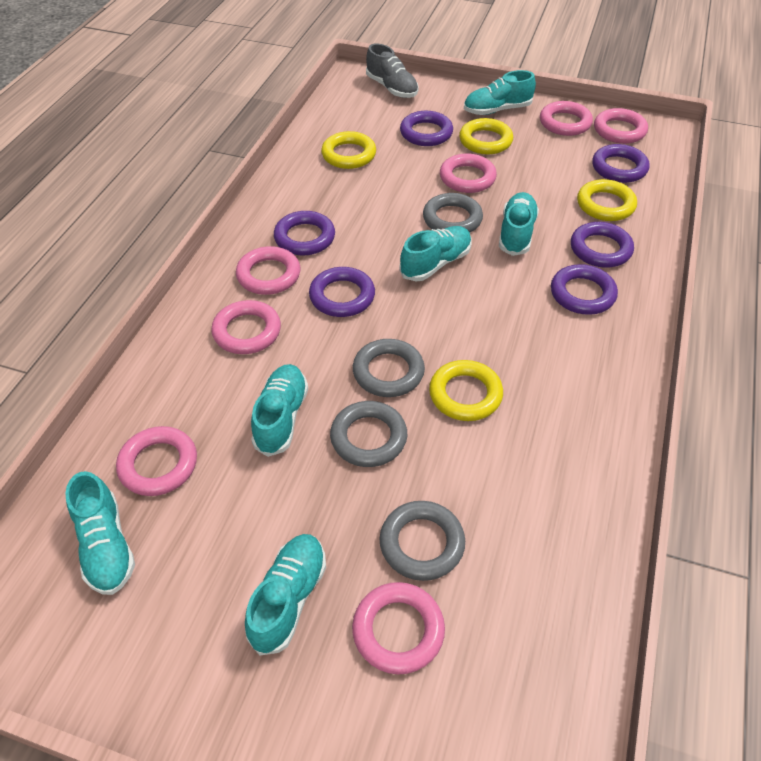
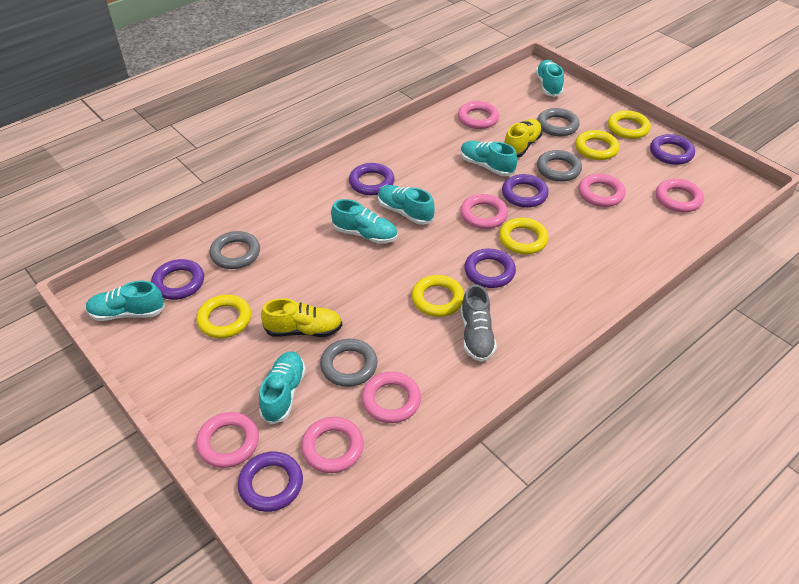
yellow ring: 4 -> 5
yellow shoe: 0 -> 2

